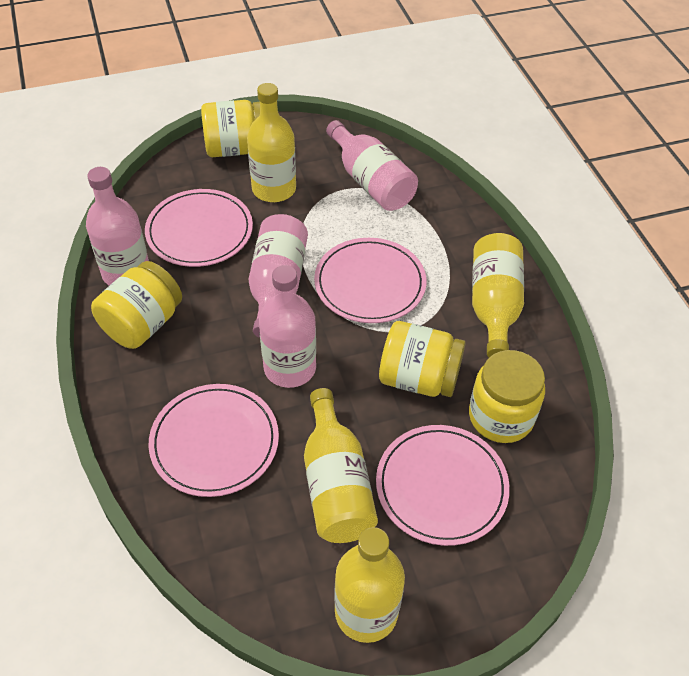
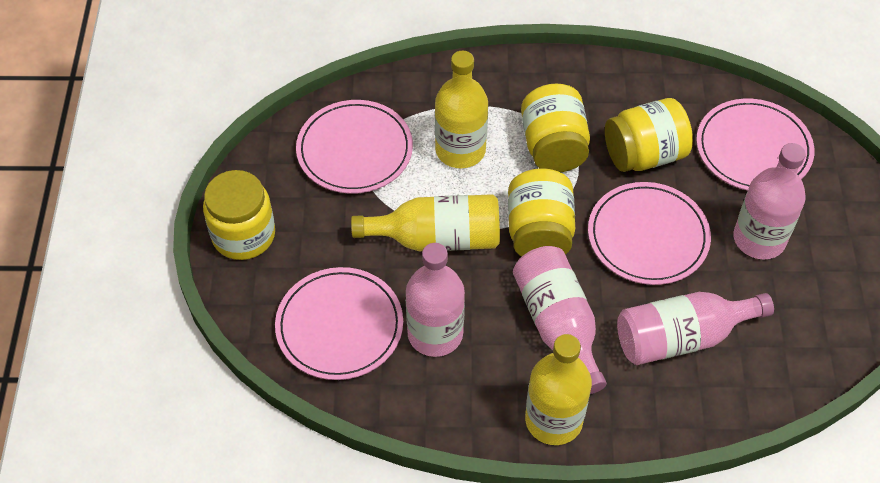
yellow bottle: 4 -> 3

